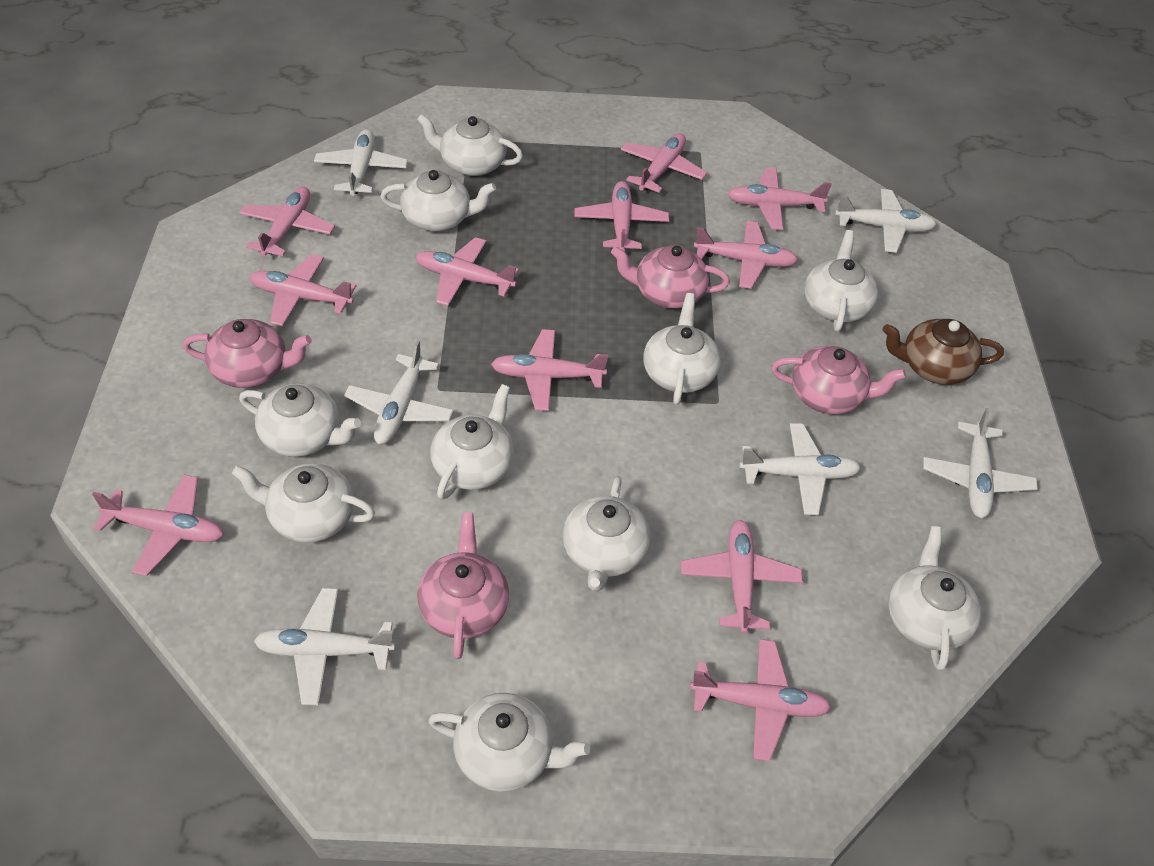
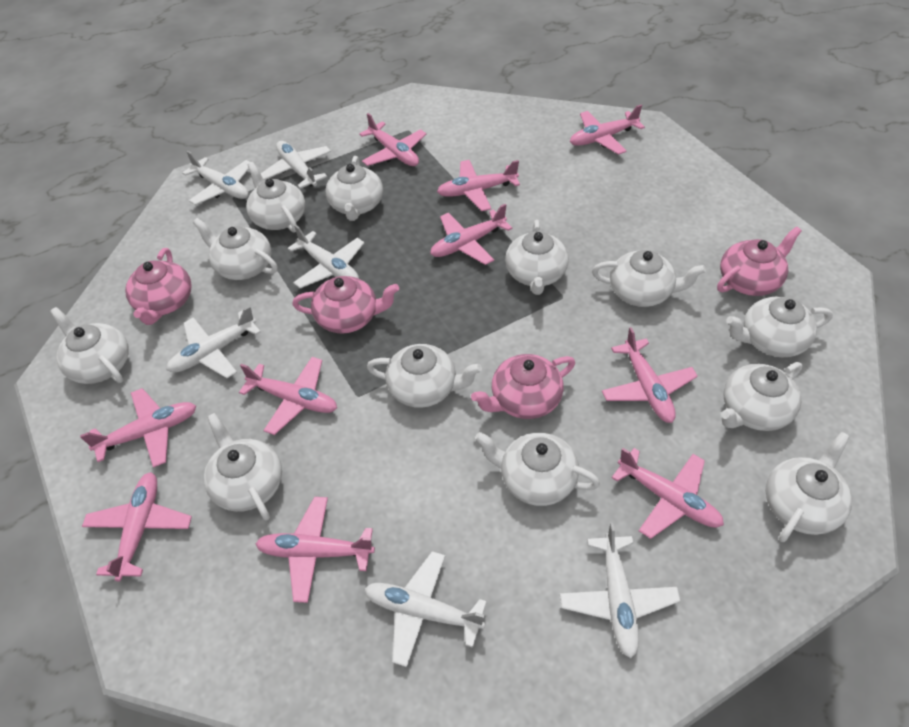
brown teapot: 1 -> 0
pink plane: 11 -> 10
white teapot: 10 -> 12

